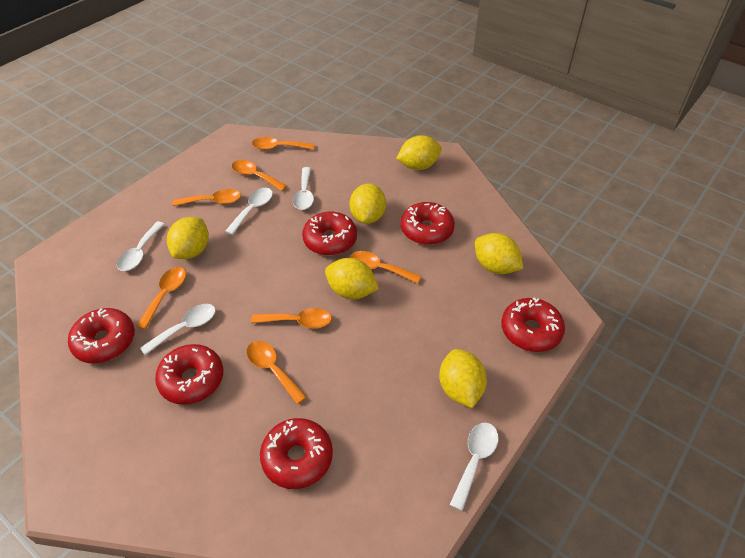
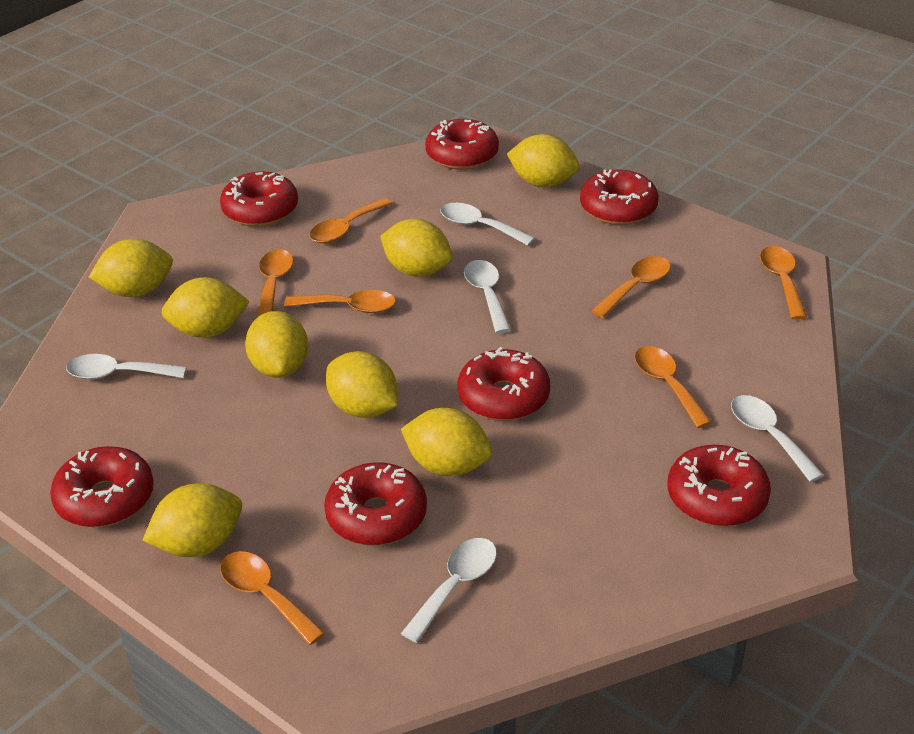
red donut: 6 -> 7
yellow lemon: 6 -> 8

